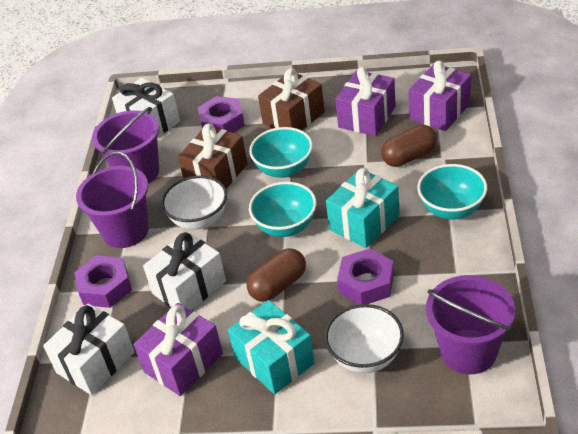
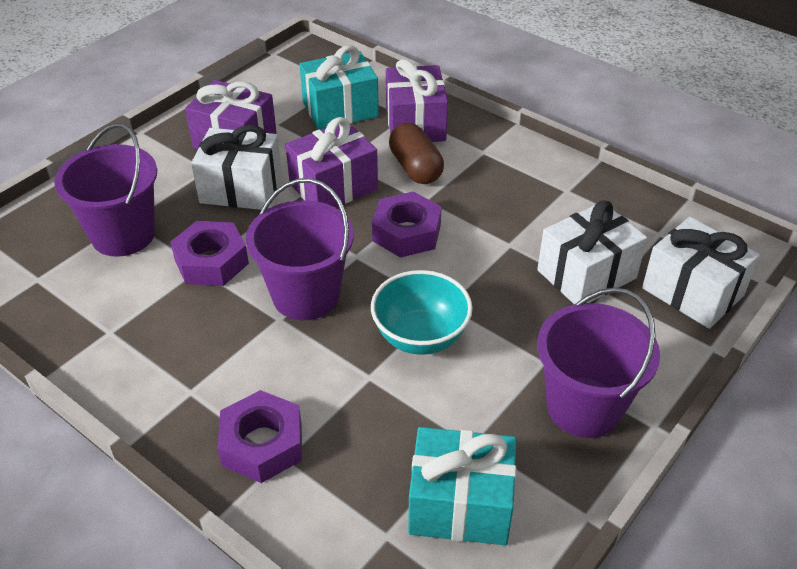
brown capsule: 2 -> 1
brown gift: 2 -> 0
turquoise bowl: 3 -> 1
white bowl: 2 -> 0

